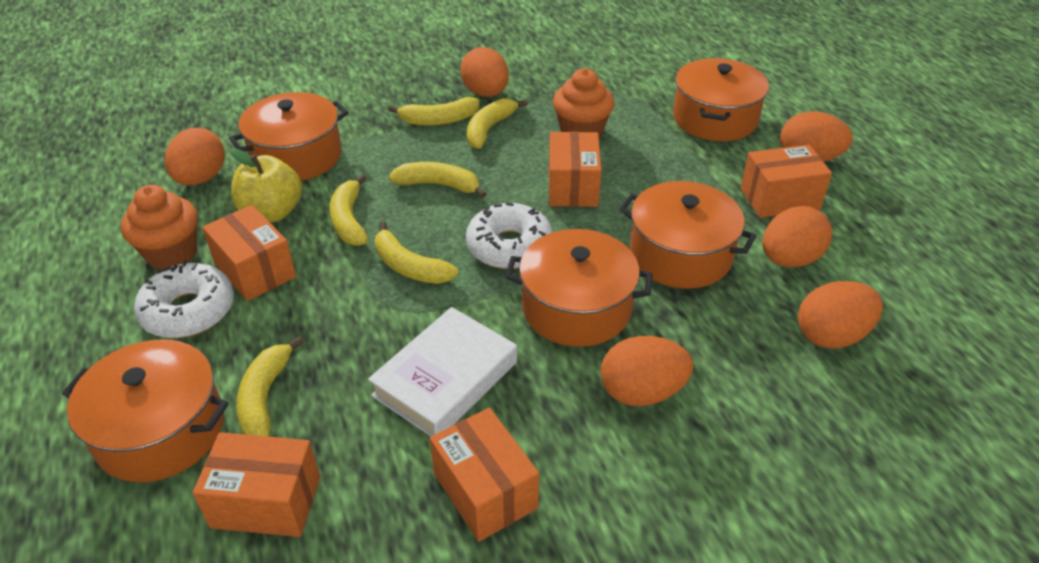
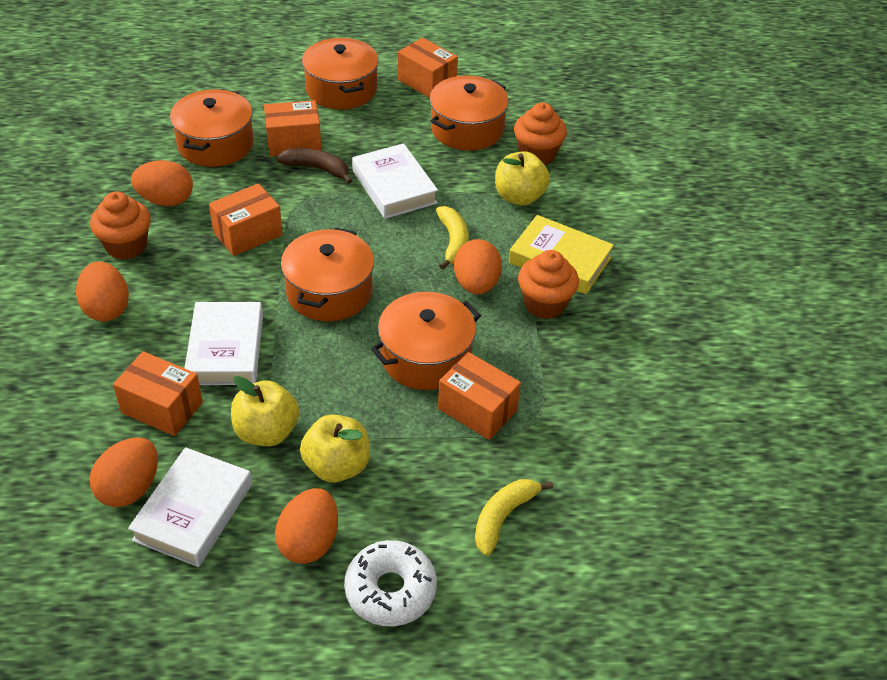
brown banana: 0 -> 1
orange cupcake: 2 -> 3
orange egg: 6 -> 5
white book: 1 -> 3
white donut: 2 -> 1
yellow apple: 1 -> 3
yellow banana: 6 -> 2
yellow book: 0 -> 1

